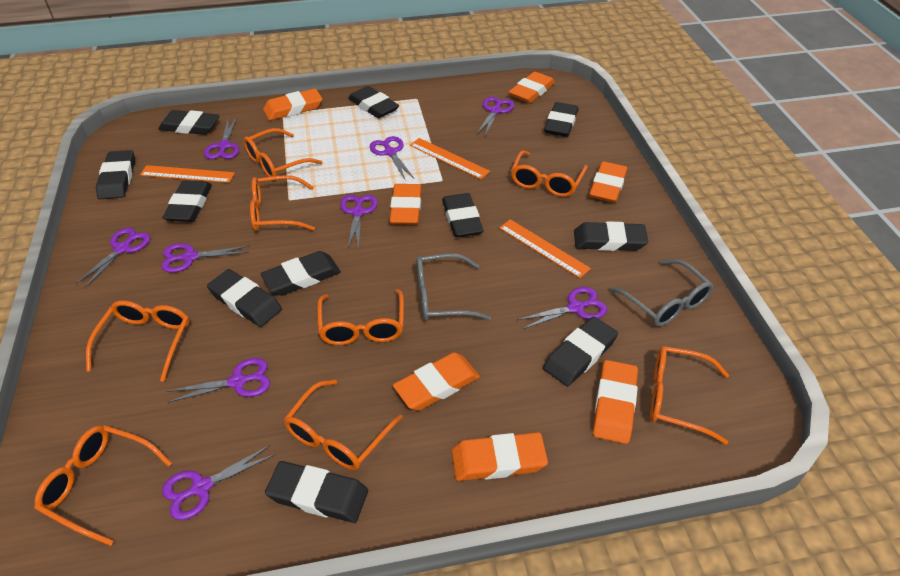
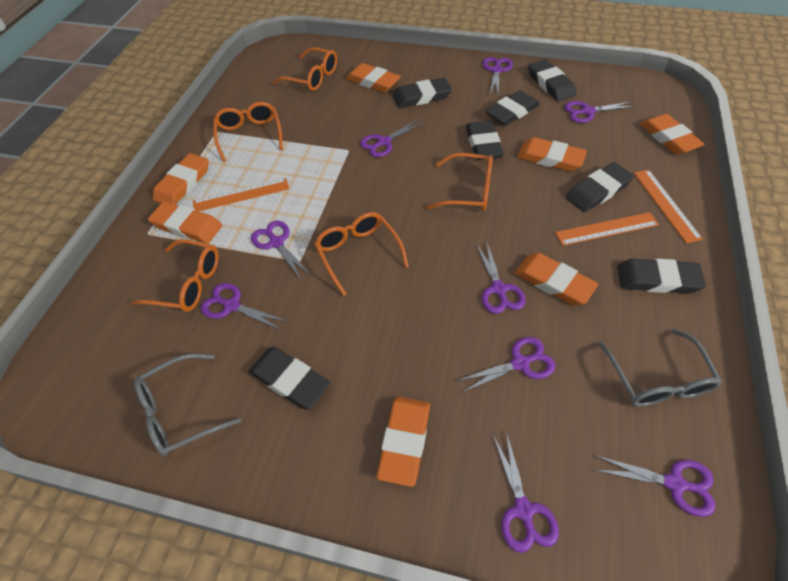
black eraser: 11 -> 7
orange glasses: 8 -> 5

